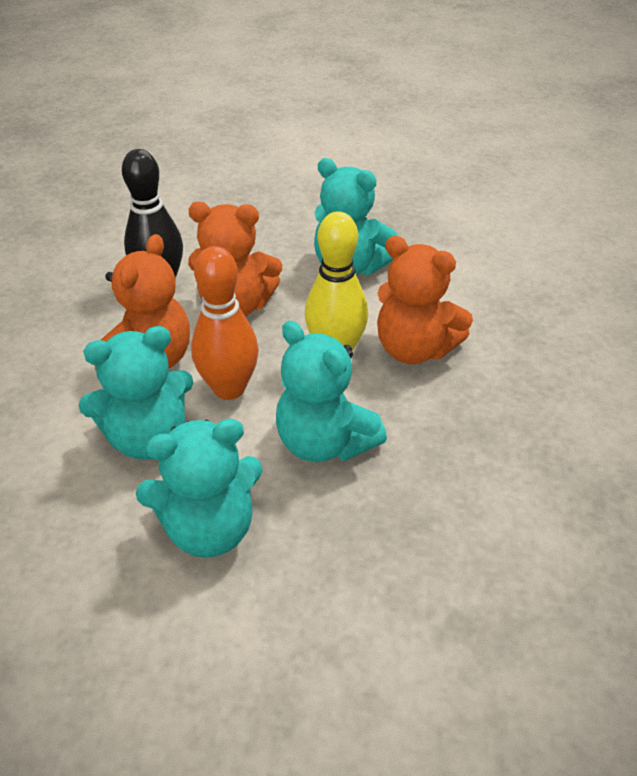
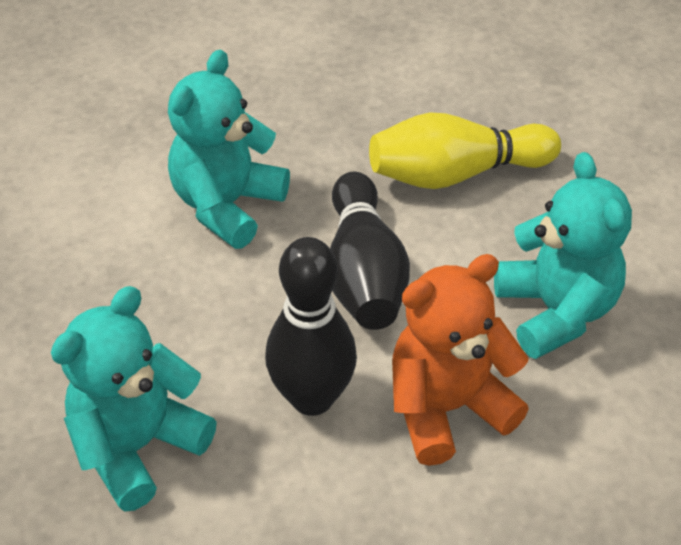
black bowling pin: 1 -> 2
orange bowling pin: 1 -> 0
orange teddy bear: 3 -> 1
turquoise teddy bear: 4 -> 3

